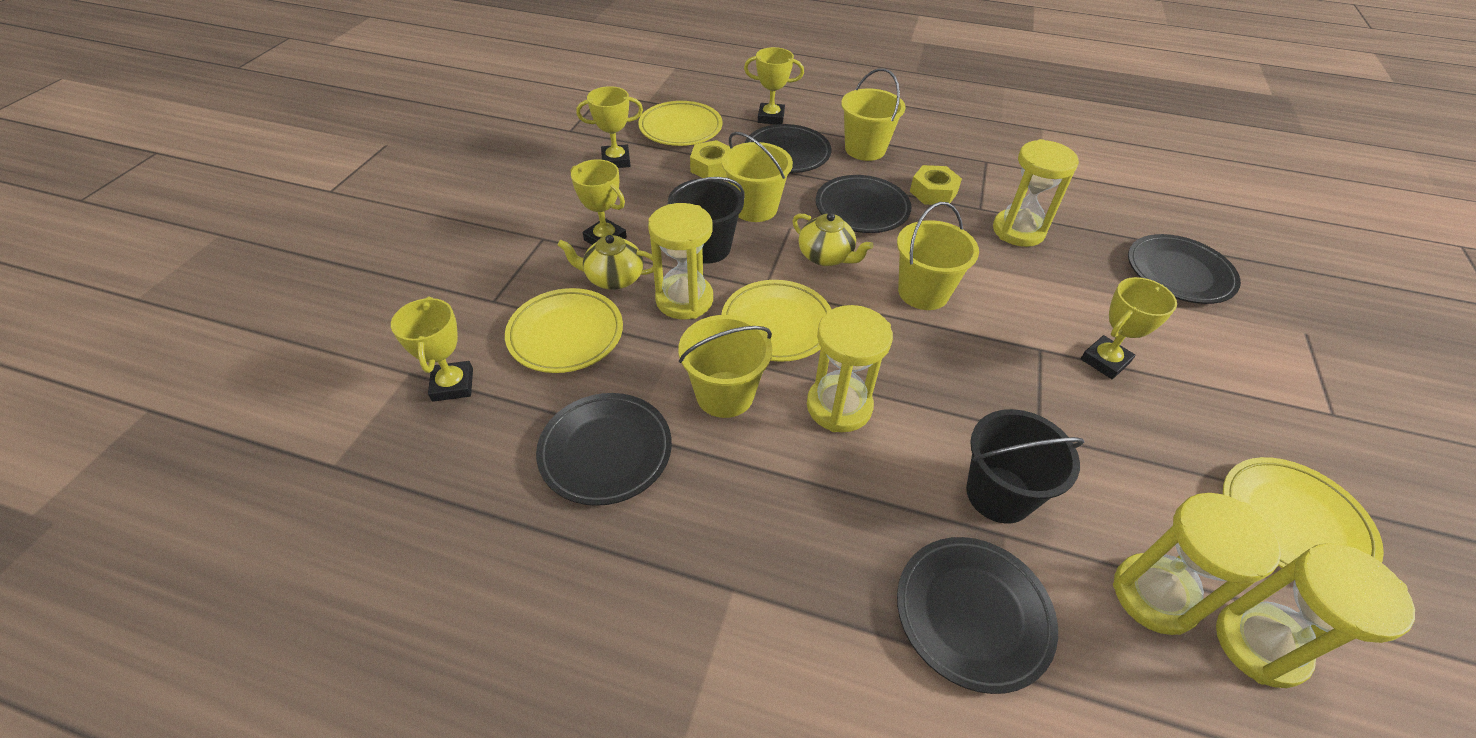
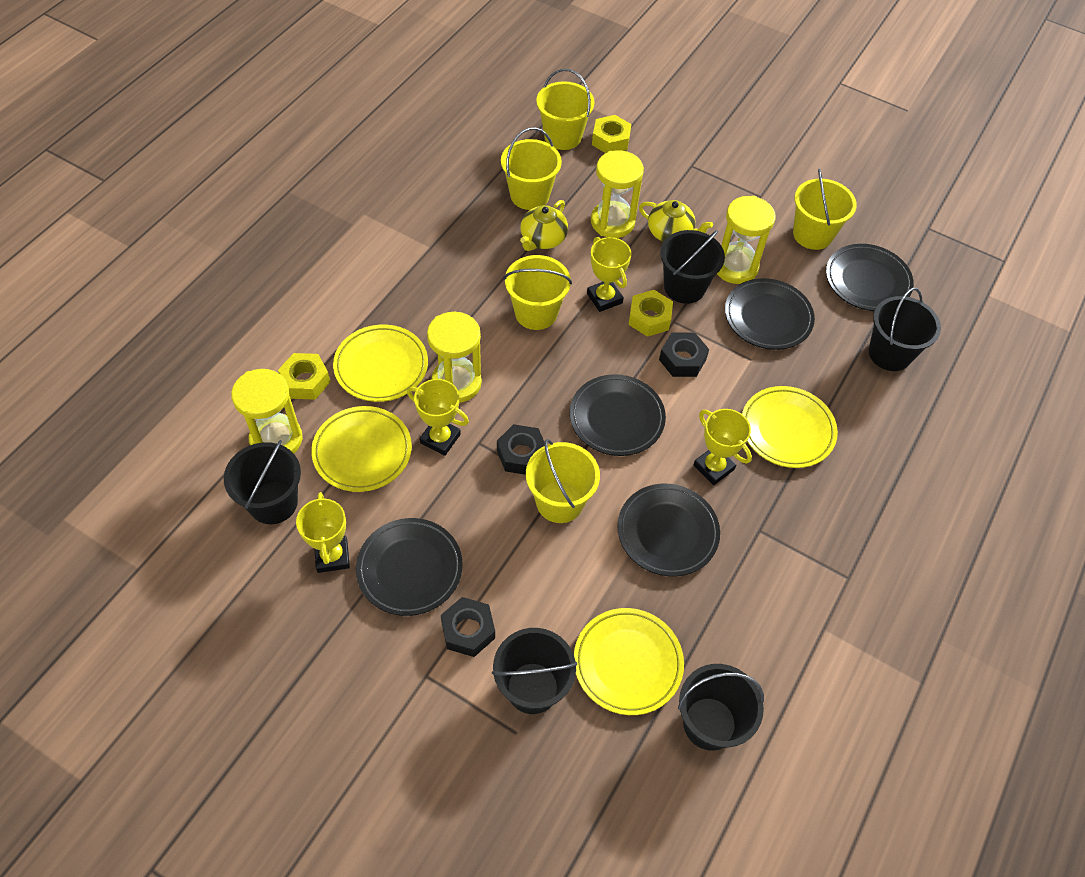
black bucket: 2 -> 5
black nut: 0 -> 3
yellow bucket: 4 -> 5
yellow hourglass: 5 -> 4
yellow nut: 2 -> 3
yellow trophy: 5 -> 4

